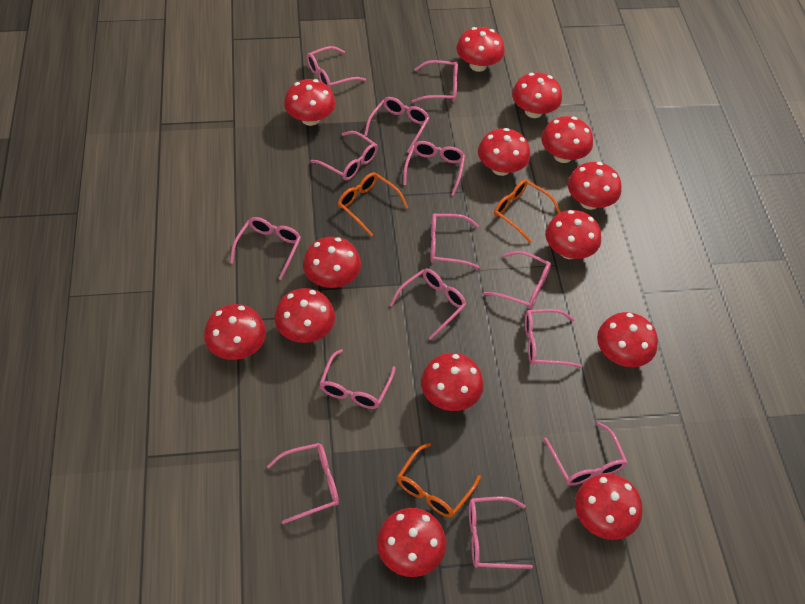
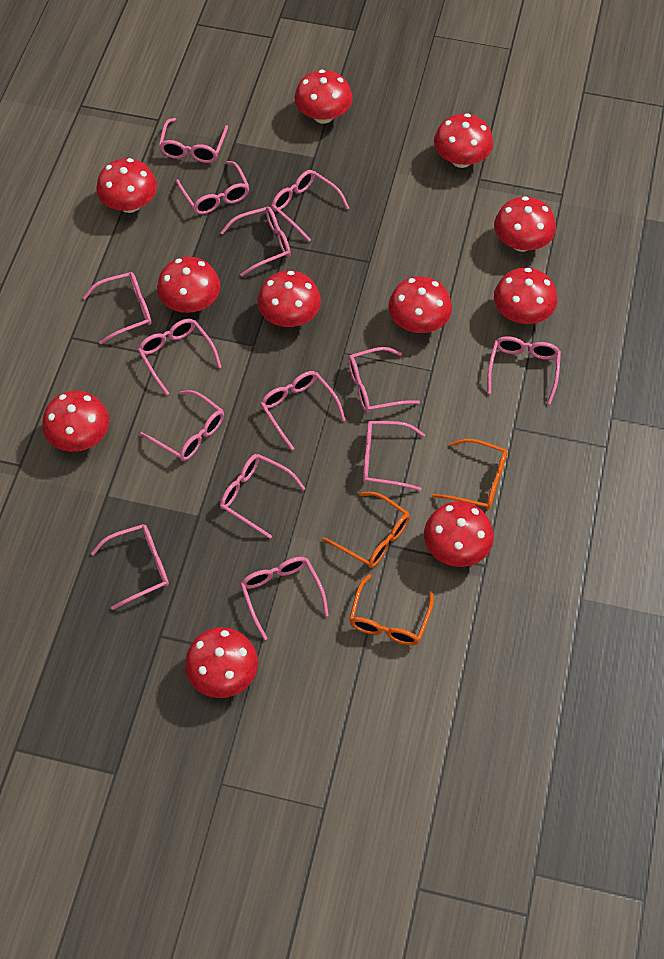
red mushroom: 14 -> 11

